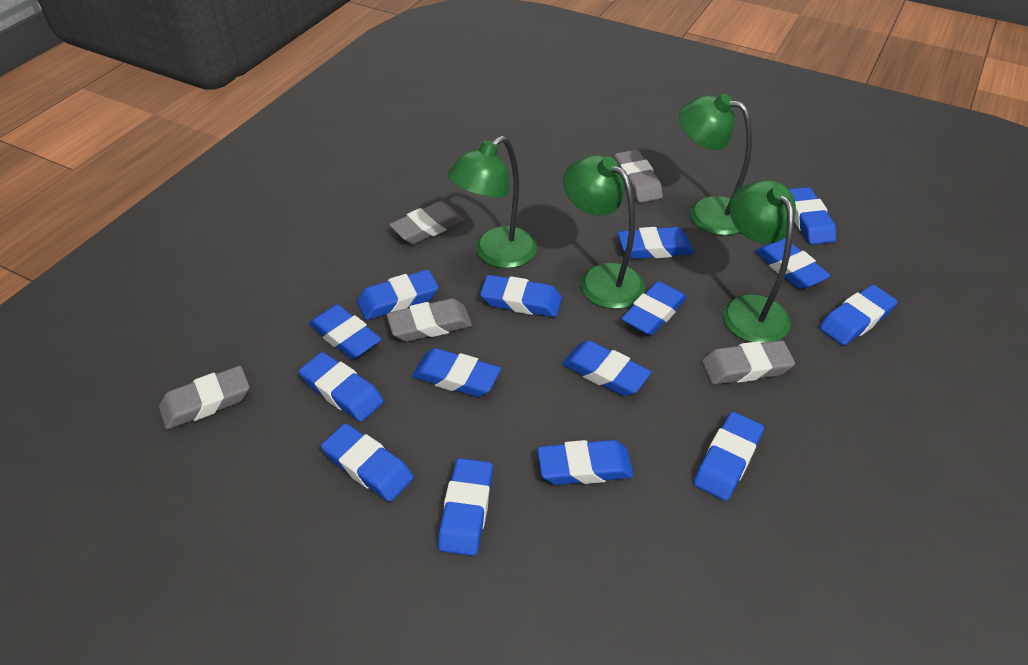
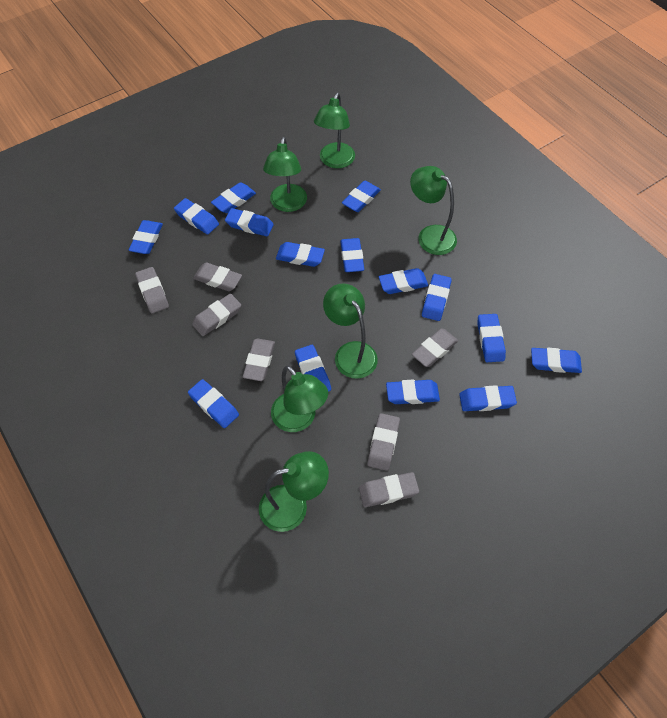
green lamp: 4 -> 6
grey eraser: 5 -> 7

